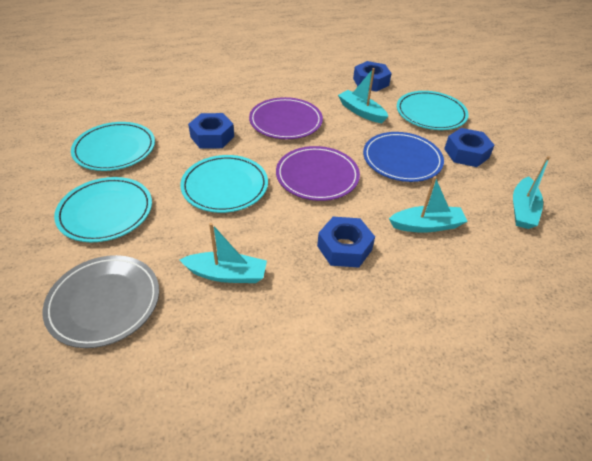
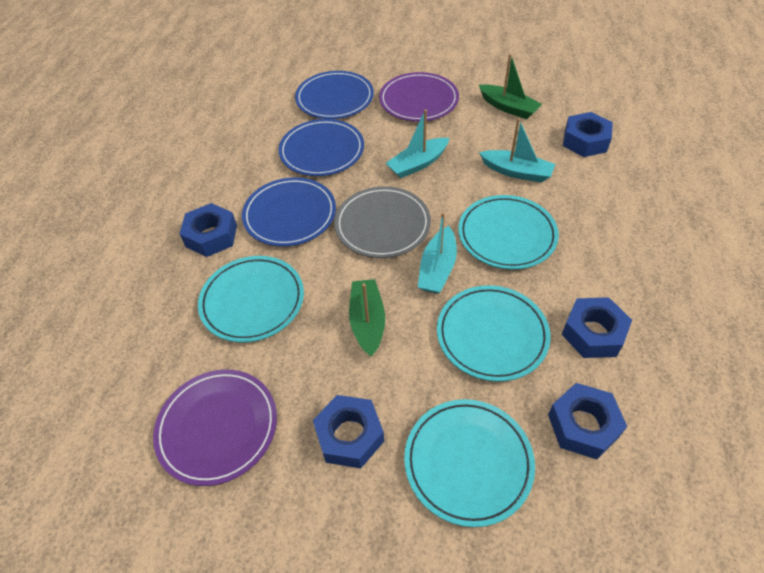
blue nut: 4 -> 5
blue plate: 1 -> 3
green boat: 0 -> 2
turquoise boat: 4 -> 3

